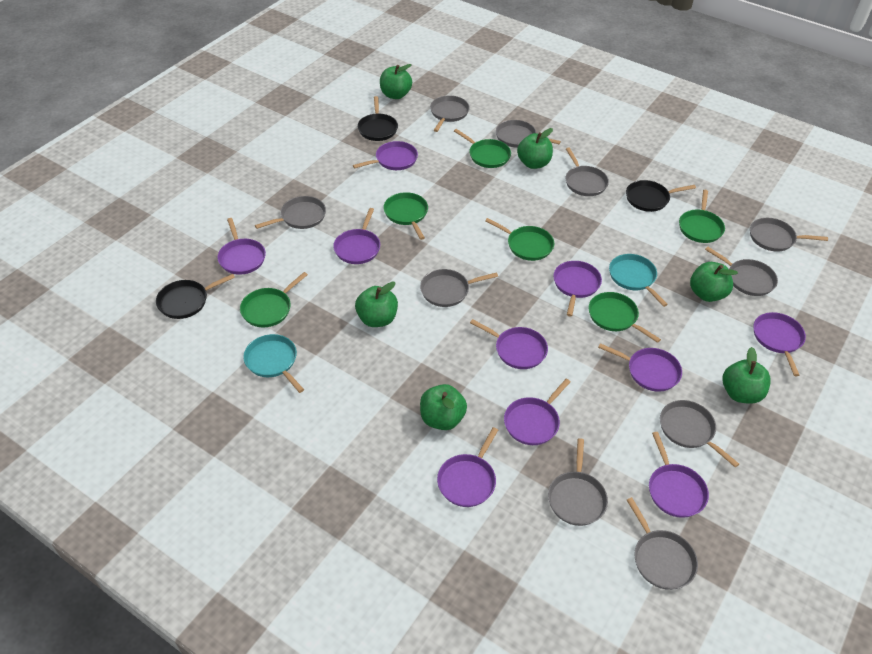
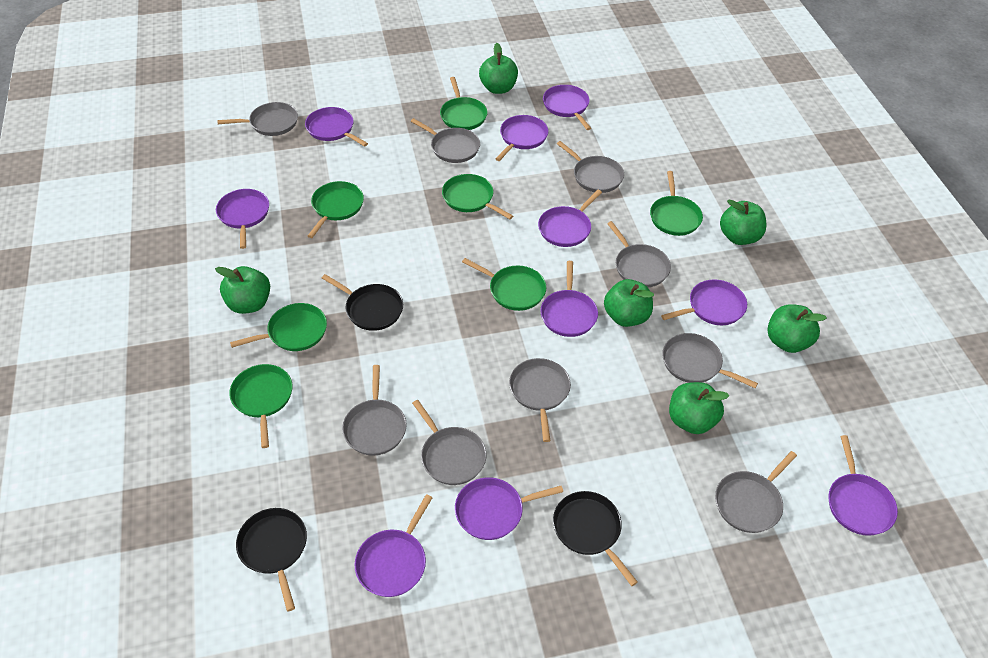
green pan: 6 -> 7
grey pan: 10 -> 9
turquoise pan: 2 -> 0

